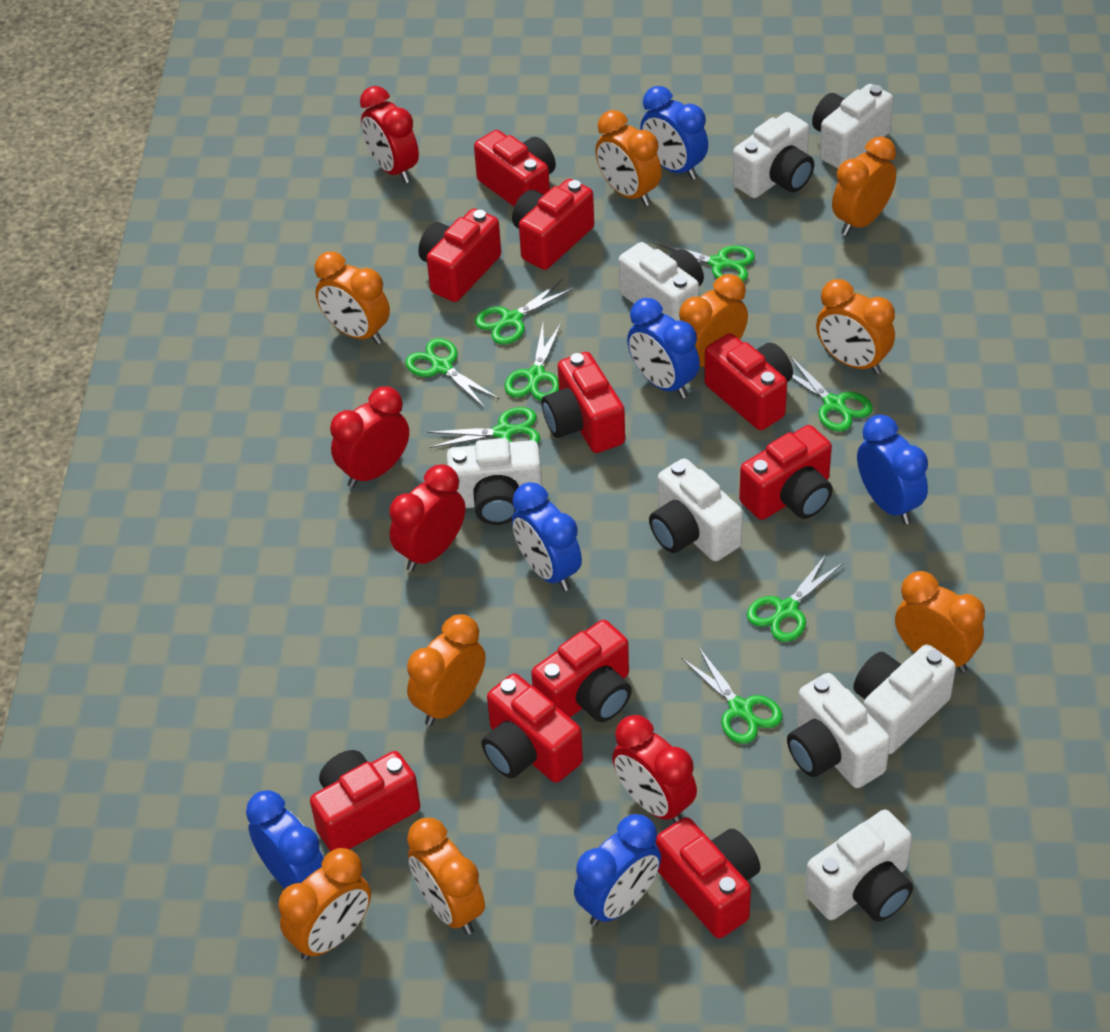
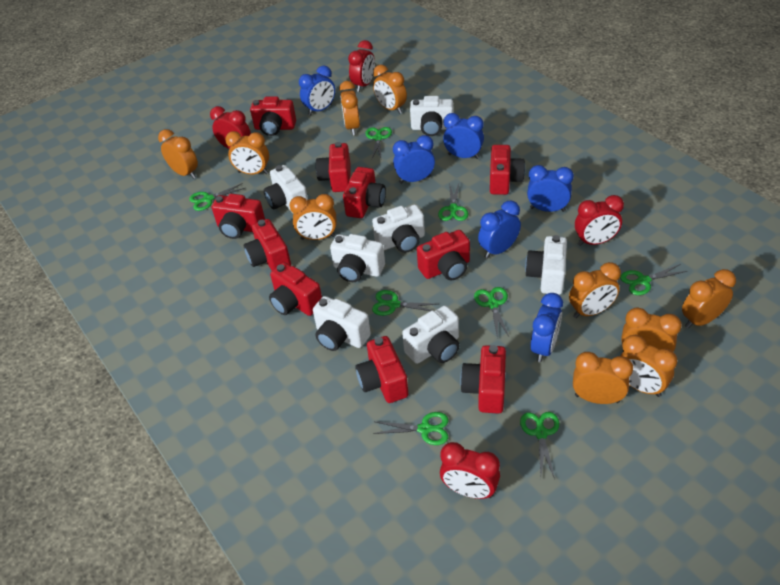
orange clock: 9 -> 10
white camera: 8 -> 7

